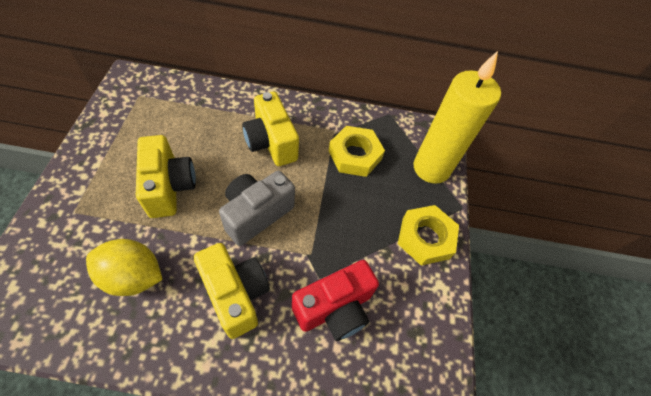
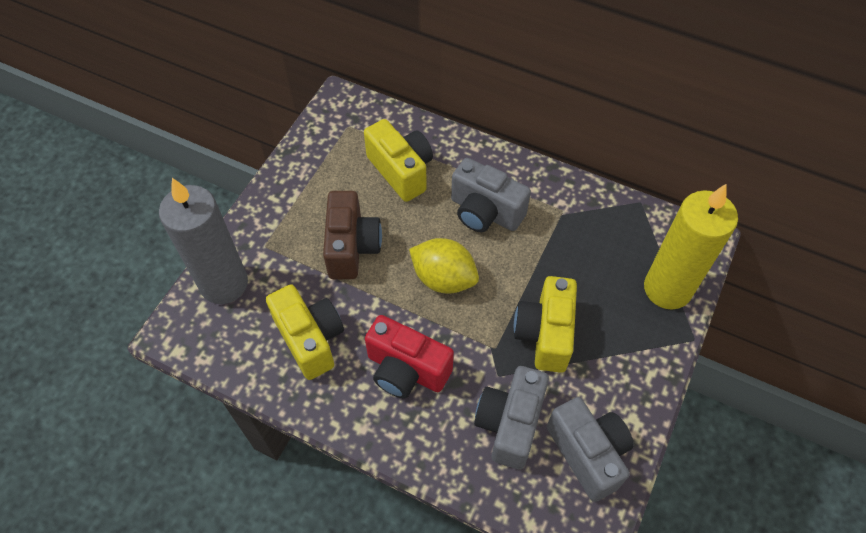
brown camera: 0 -> 1
grey camera: 1 -> 3
grey candle: 0 -> 1
yellow nut: 2 -> 0

